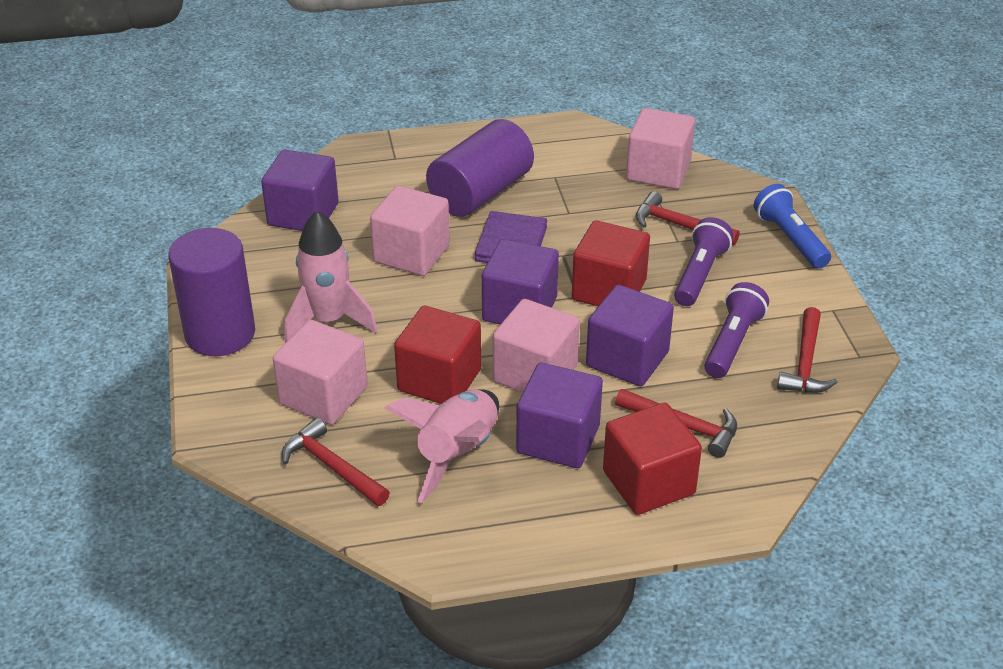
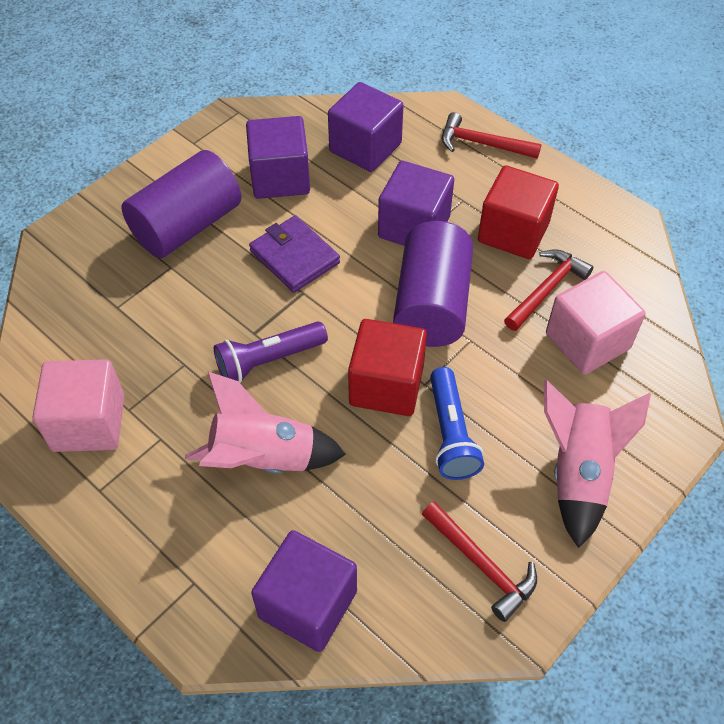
pink cube: 4 -> 2
purple flashlight: 2 -> 1
red cube: 3 -> 2
red hammer: 4 -> 3

